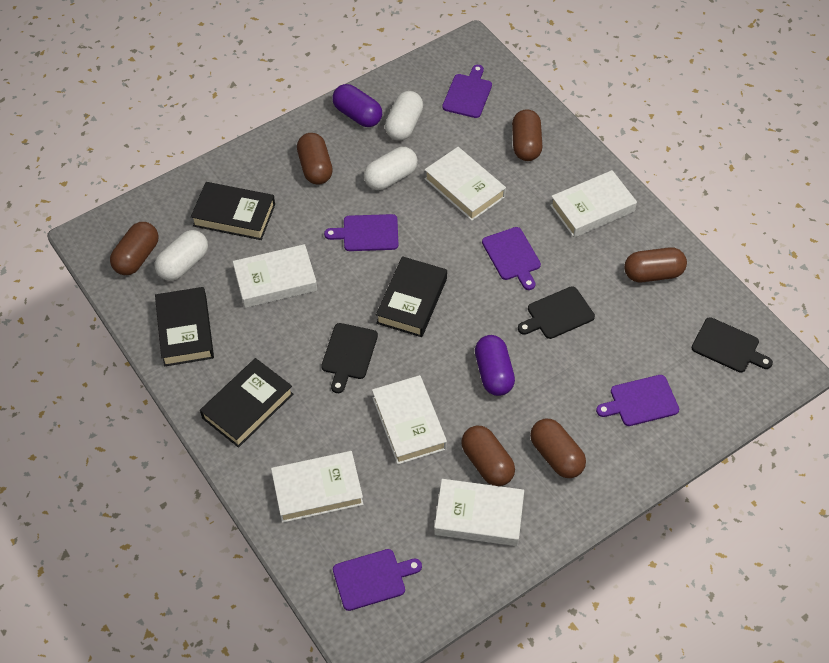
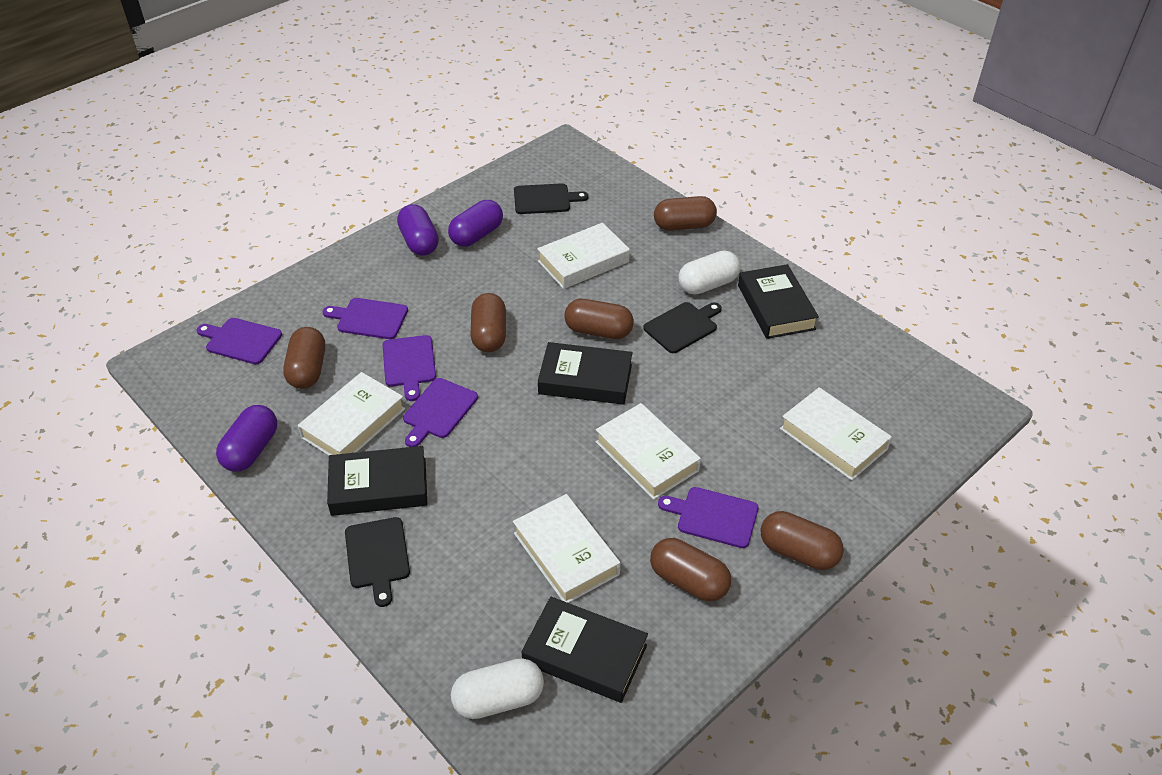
purple capsule: 2 -> 3
white book: 6 -> 5
white capsule: 3 -> 2

